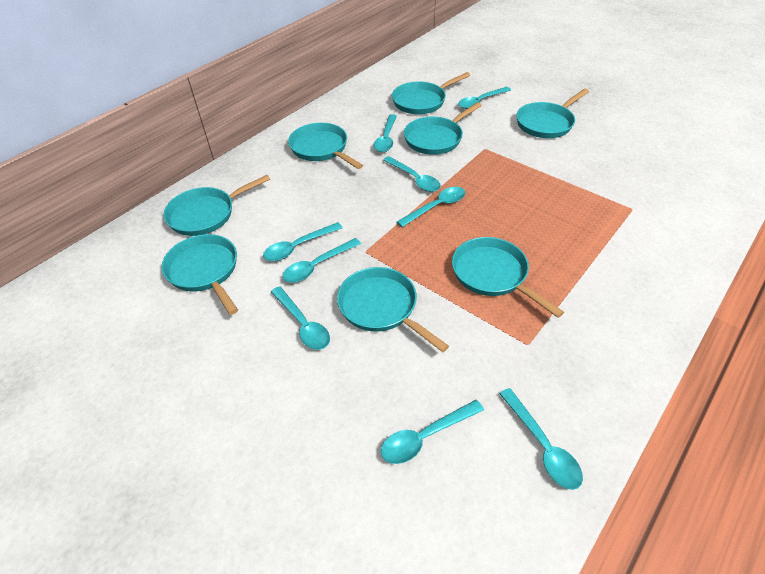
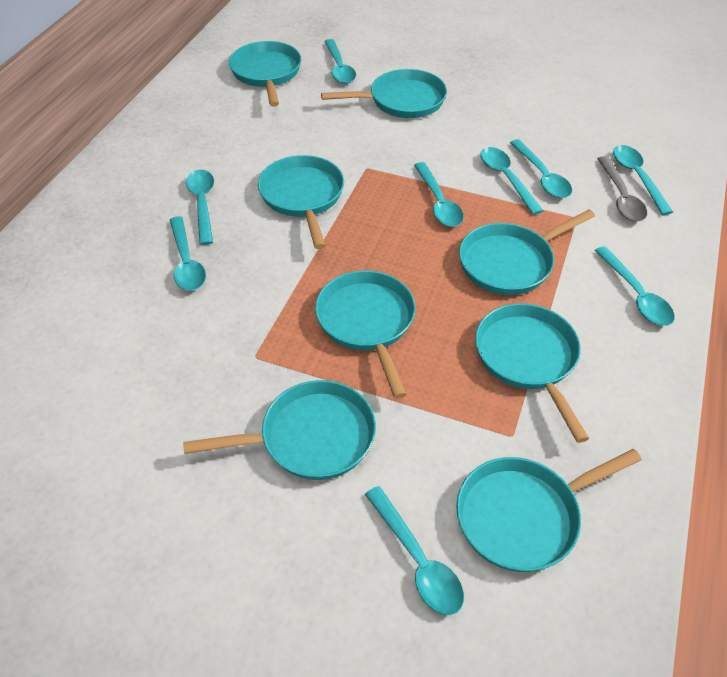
grey spoon: 0 -> 1

